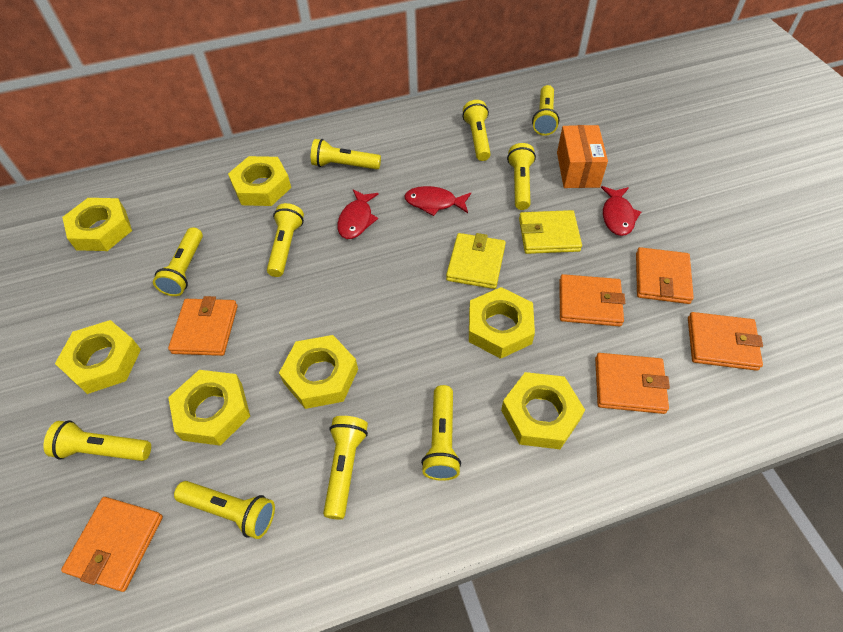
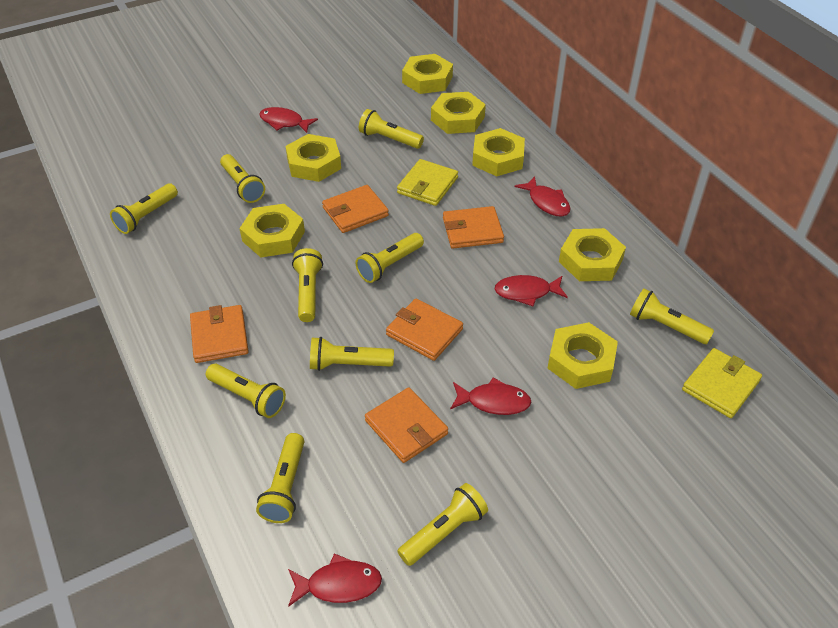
orange box: 1 -> 0
orange wallet: 6 -> 5
red fish: 3 -> 5

